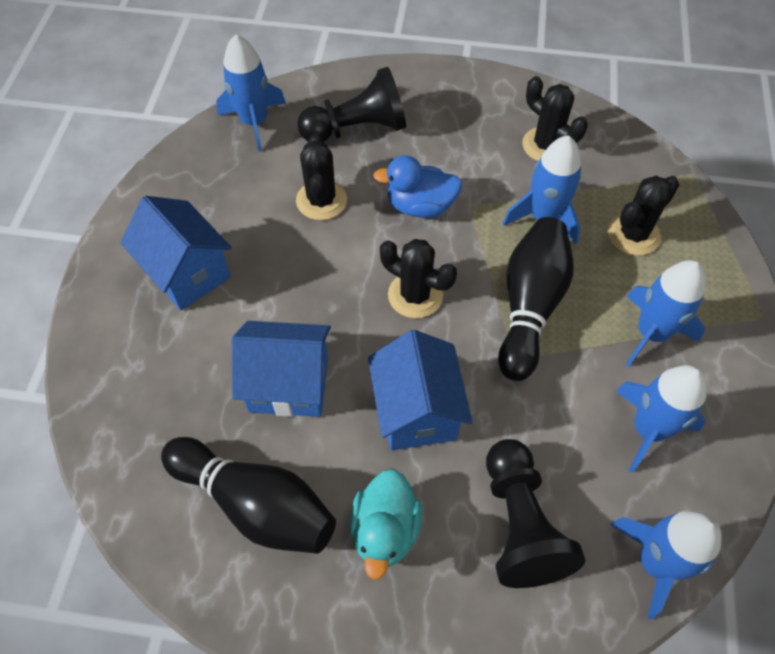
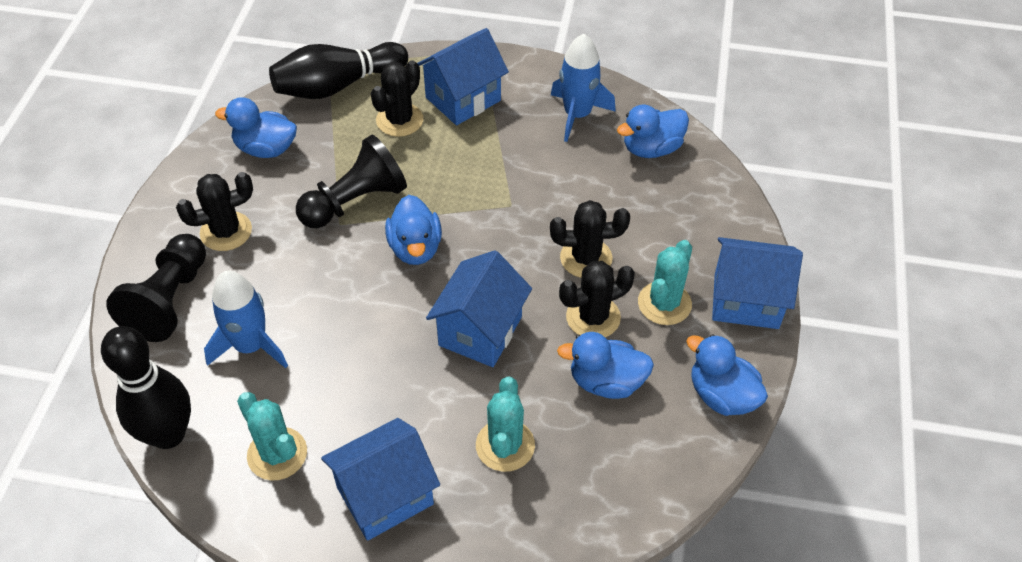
blue duck: 1 -> 5
blue house: 3 -> 4
blue rocket: 5 -> 2
turquoise cactus: 0 -> 3
turquoise duck: 1 -> 0

